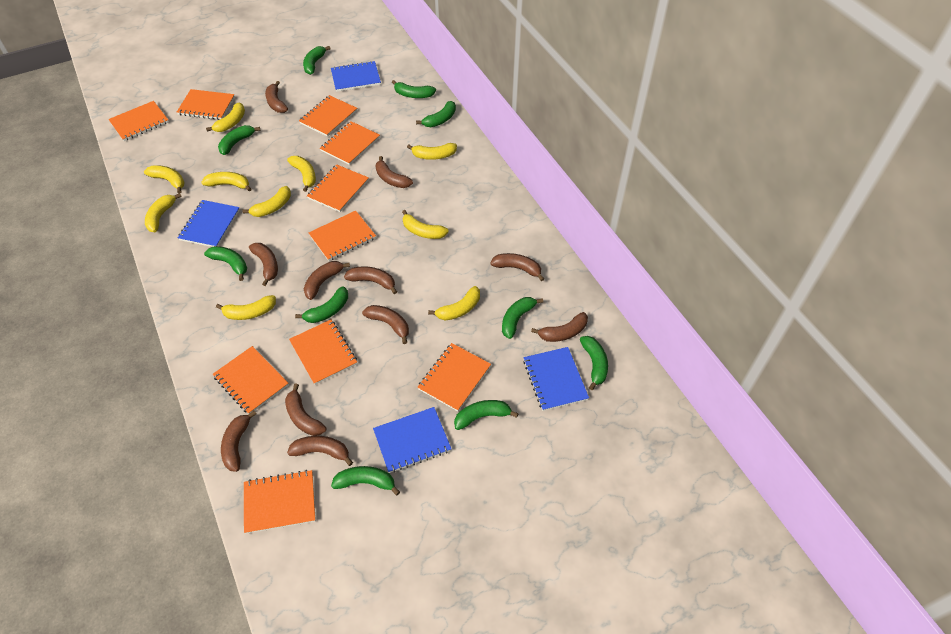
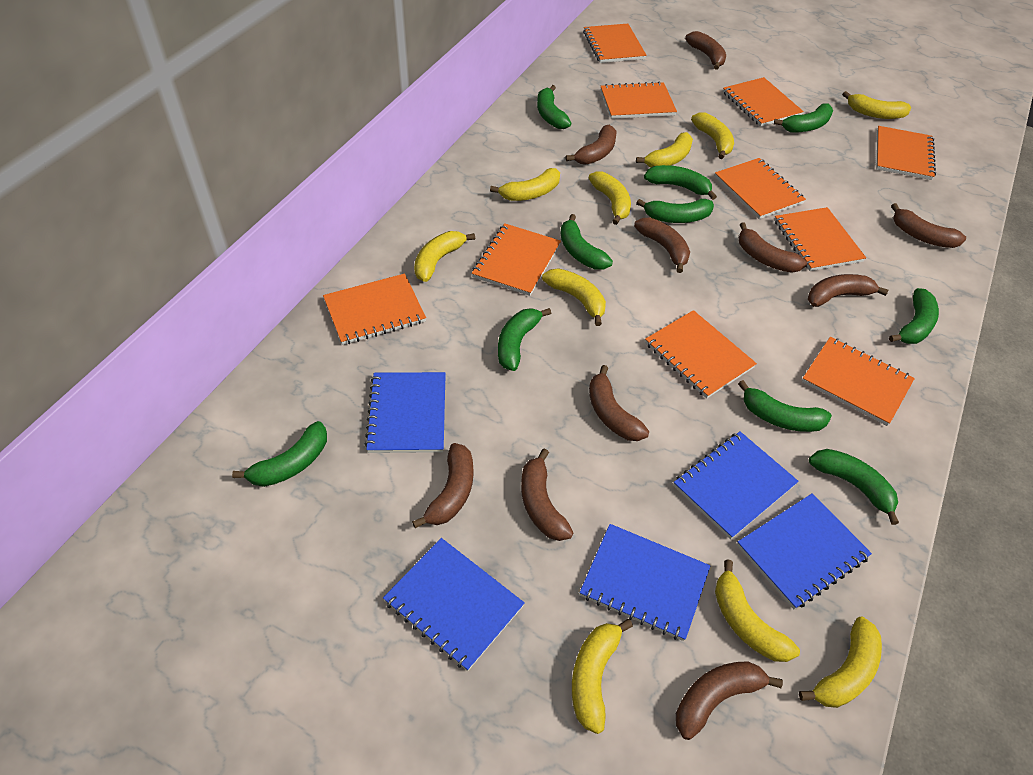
blue notebook: 4 -> 5
brown banana: 11 -> 10

